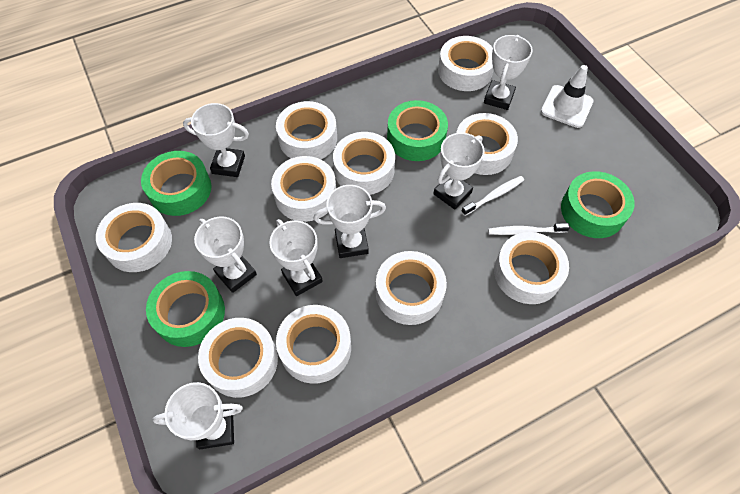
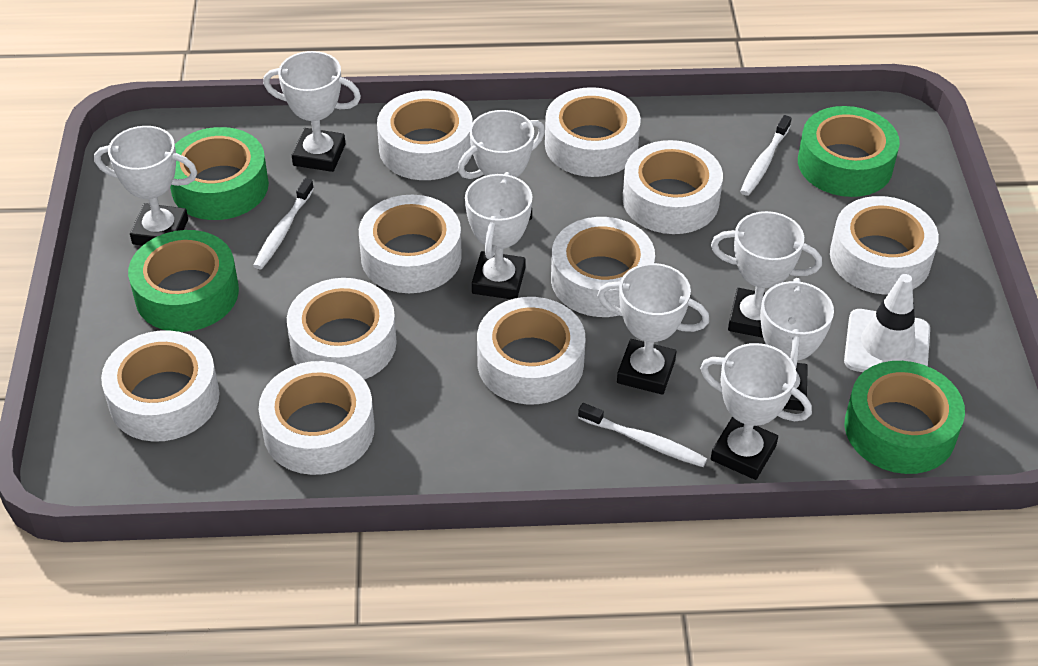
white toothbrush: 2 -> 3
white trophy: 7 -> 8

